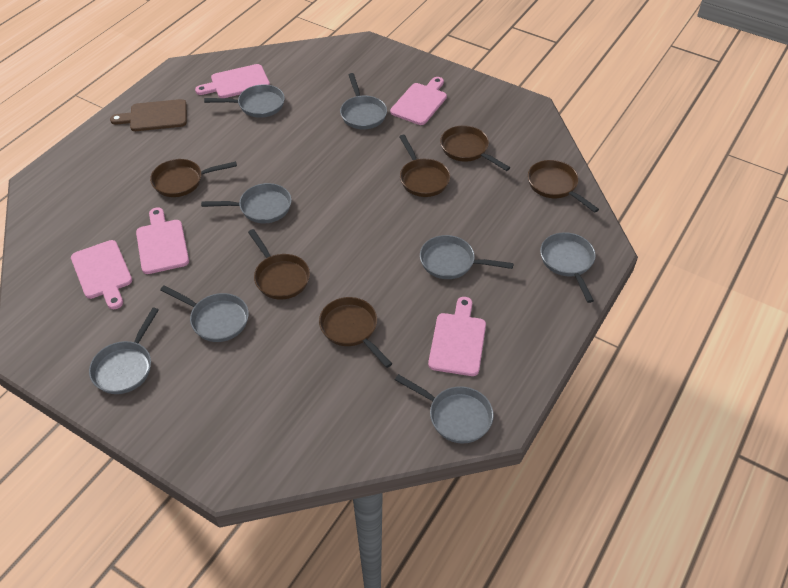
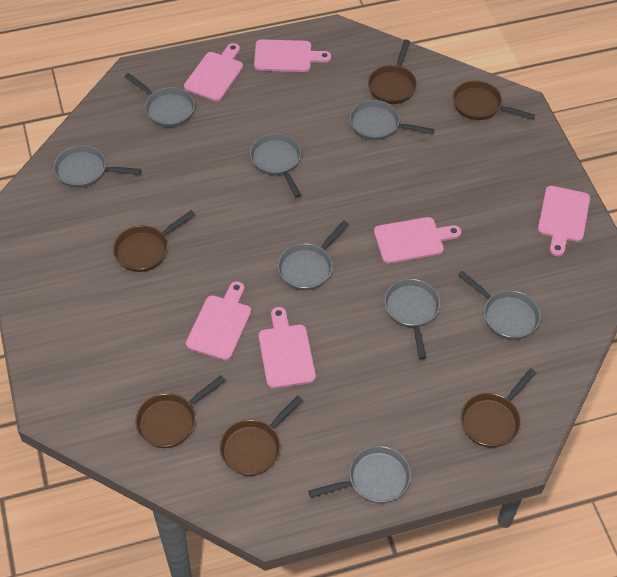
brown cutting board: 1 -> 0
pink cutting board: 5 -> 6

